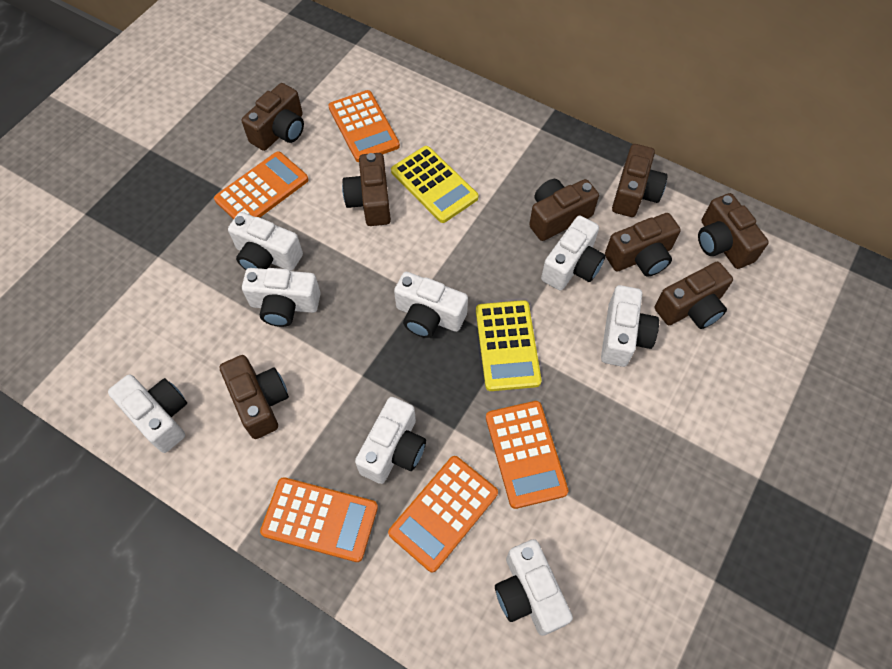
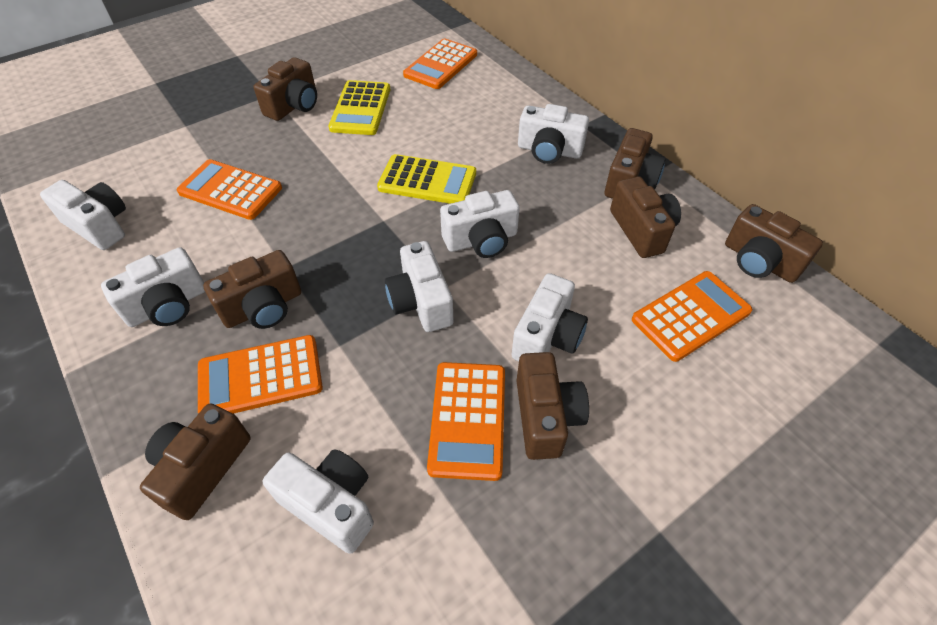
brown camera: 8 -> 7
white camera: 8 -> 7

